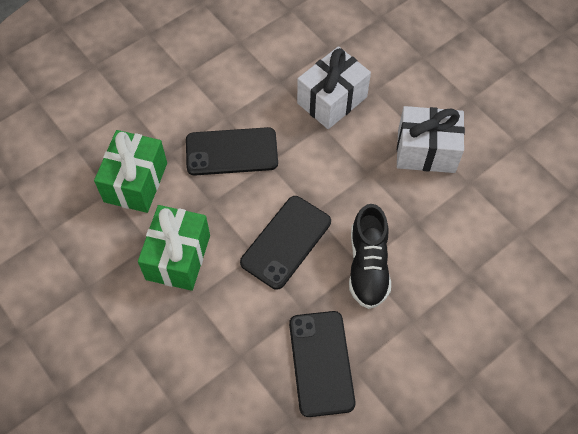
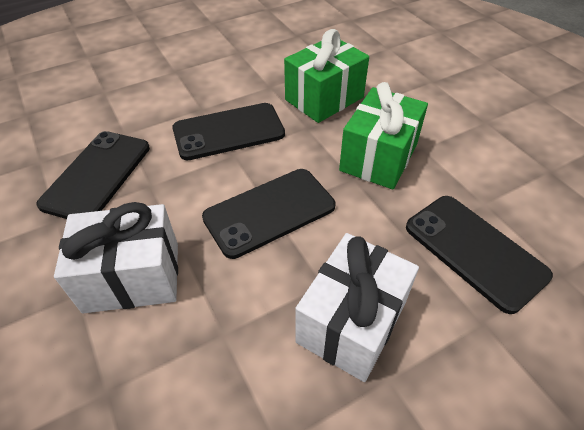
black phone: 3 -> 4
black shoe: 1 -> 0

